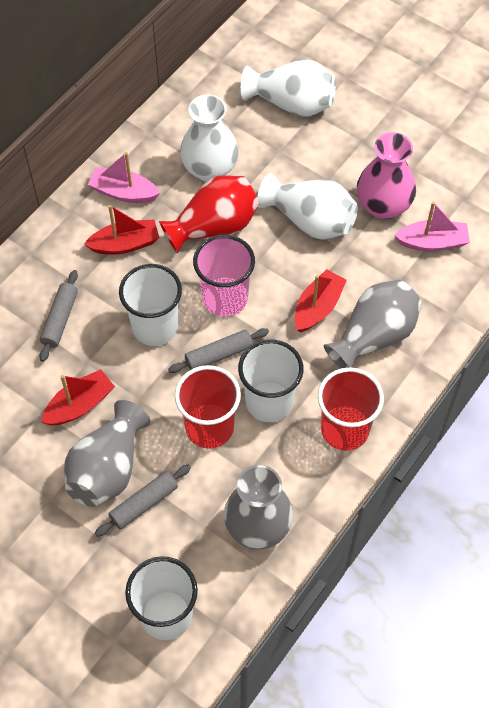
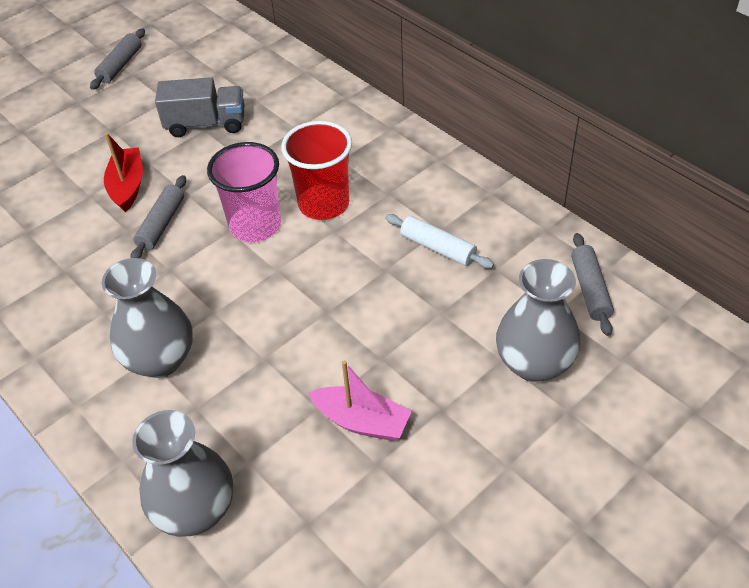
grey truck: 0 -> 1
pink boat: 2 -> 1
pink vase: 1 -> 0
red boat: 3 -> 1
red cup: 2 -> 1
red vase: 1 -> 0
white cup: 3 -> 0
white rolling pin: 0 -> 1
white vase: 3 -> 0

